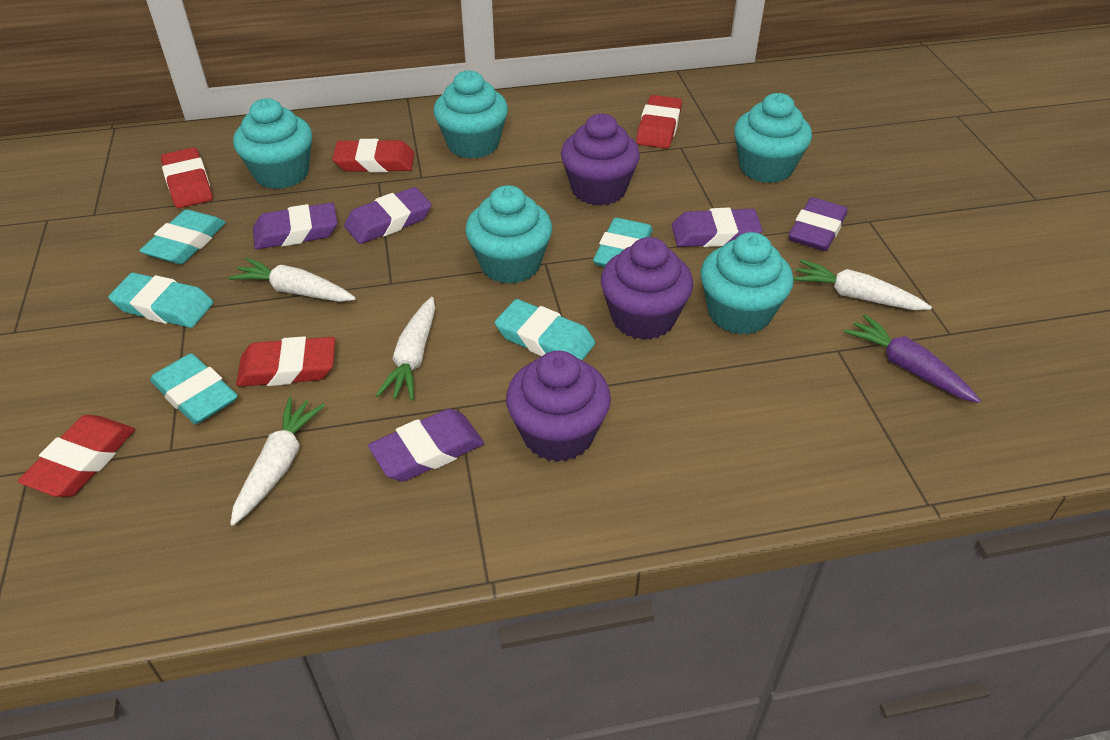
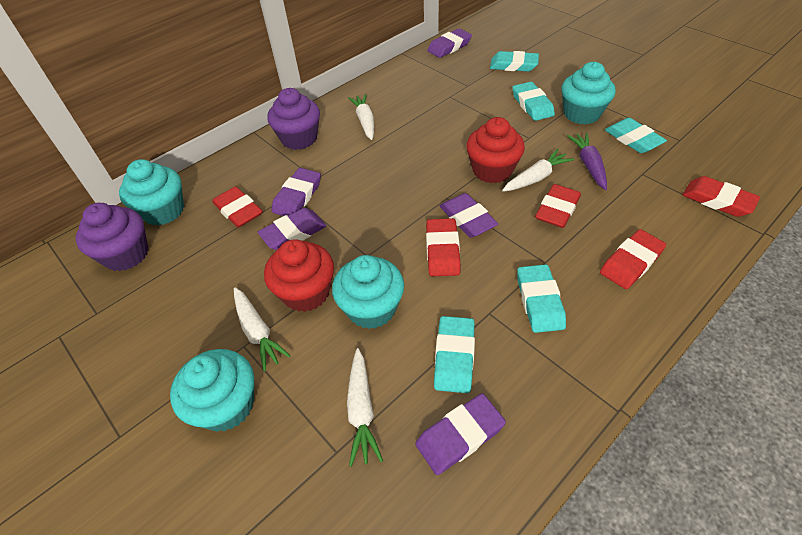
purple cupcake: 3 -> 2
red cupcake: 0 -> 2
turquoise cupcake: 5 -> 4

